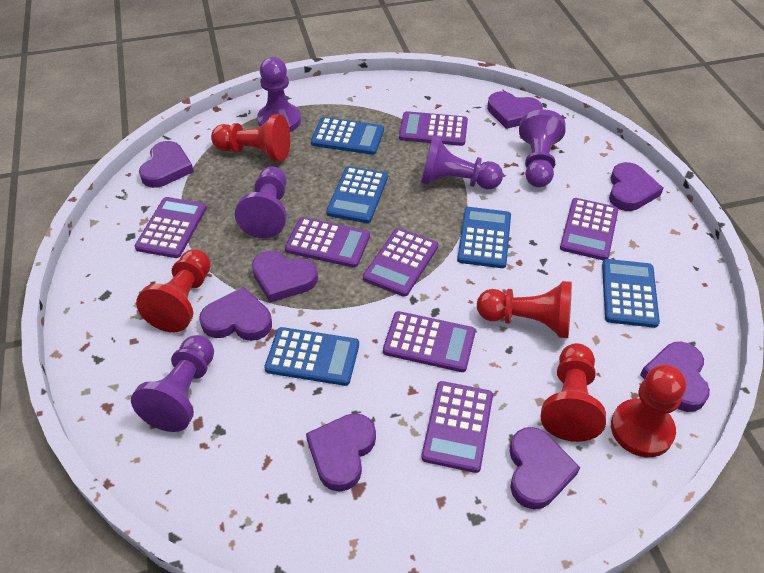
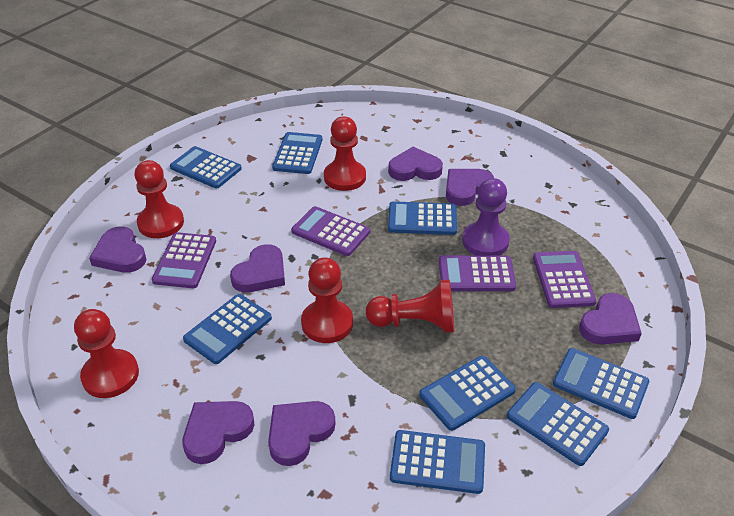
blue calculator: 5 -> 8
purple calculator: 7 -> 4
purple heart: 8 -> 7
purple pawn: 5 -> 1

